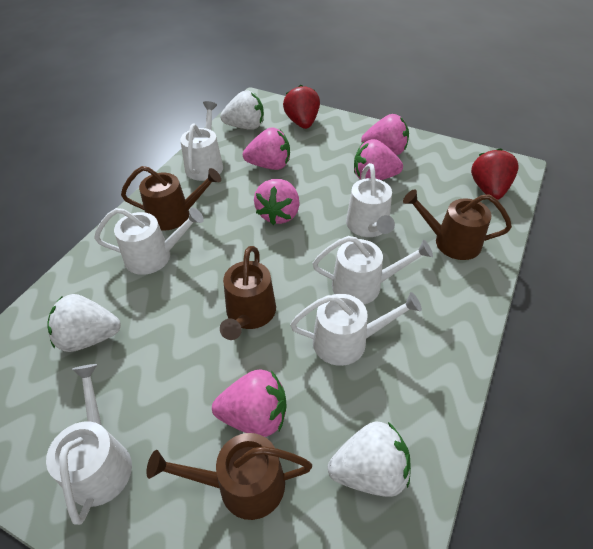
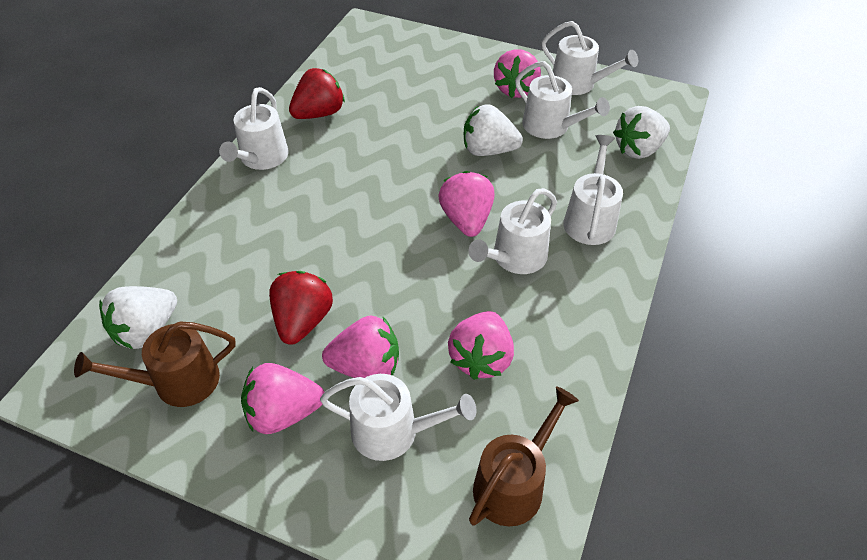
brown watering can: 4 -> 2

